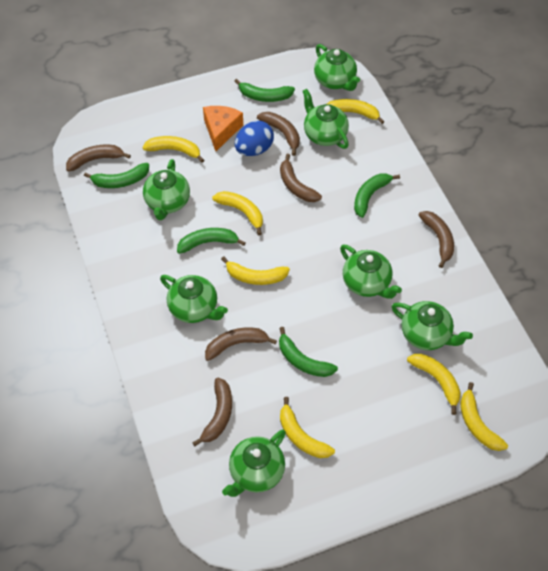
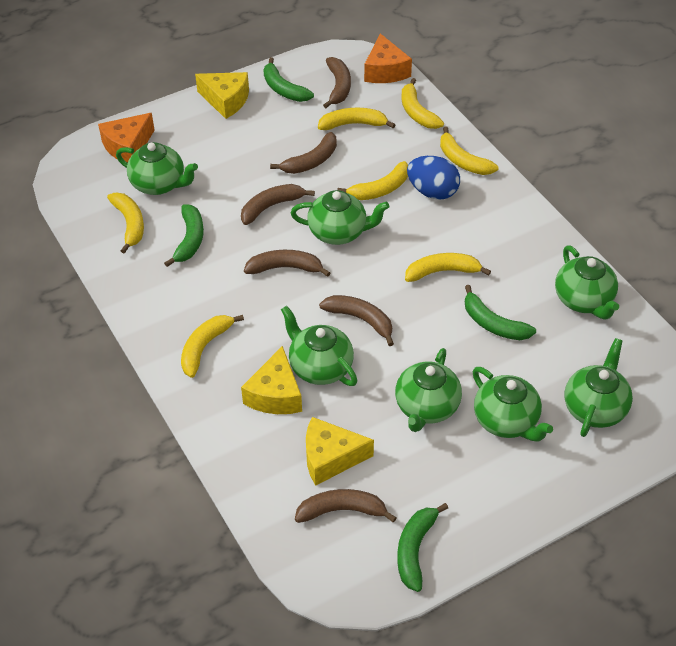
green banana: 5 -> 4
orange cheese: 1 -> 2
yellow cheese: 0 -> 3

